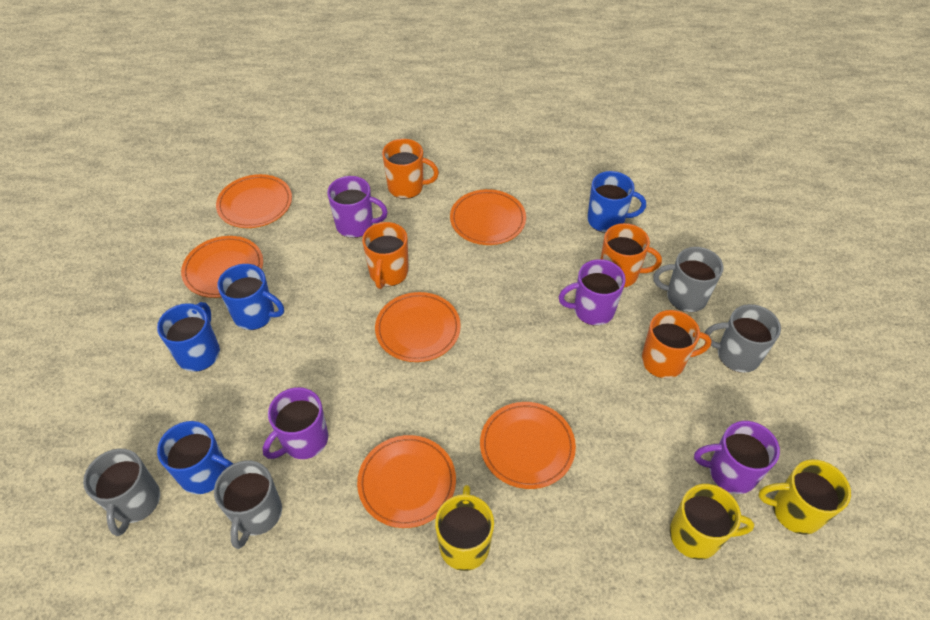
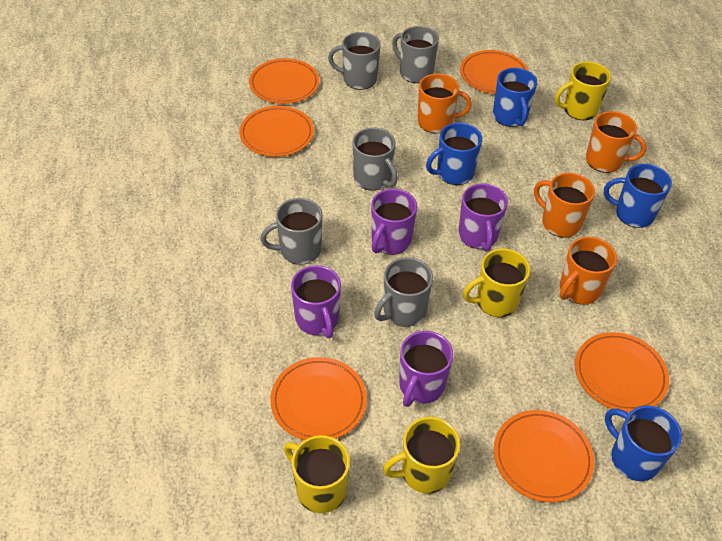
grey mug: 4 -> 5
yellow mug: 3 -> 4

